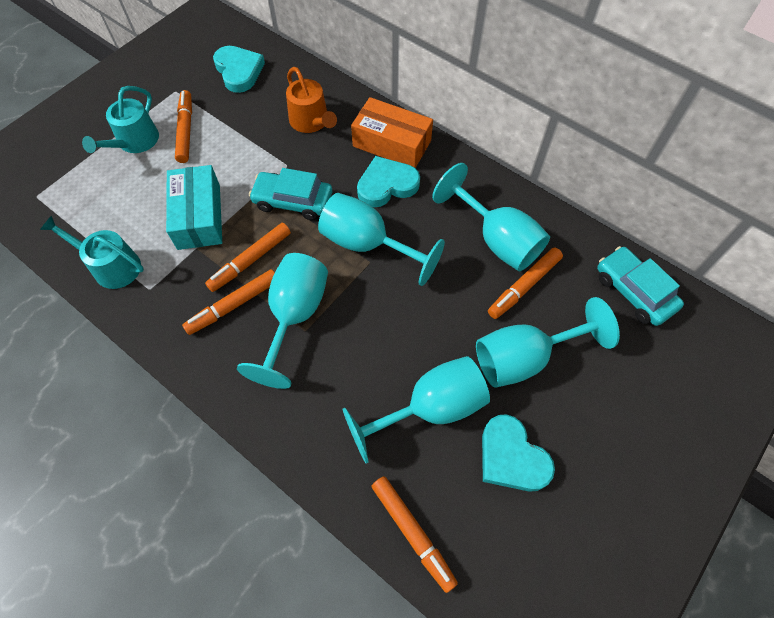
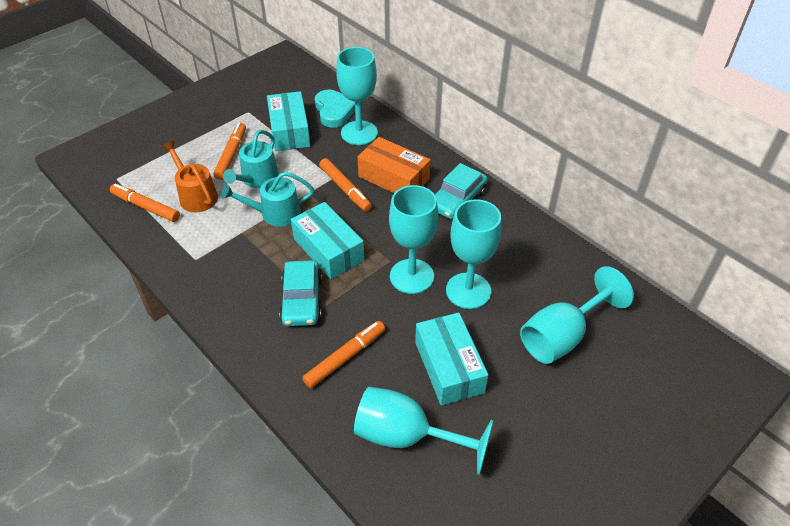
orange marker: 5 -> 4
turquoise box: 1 -> 3
turquoise heart: 3 -> 1

